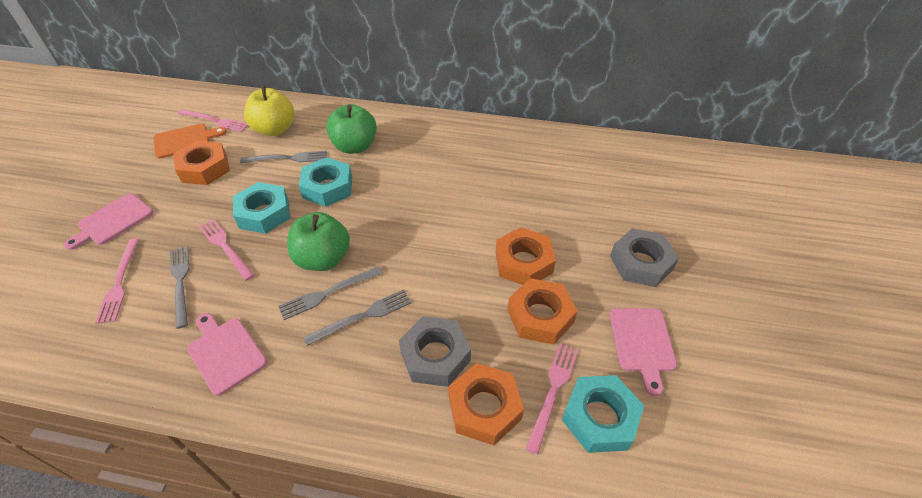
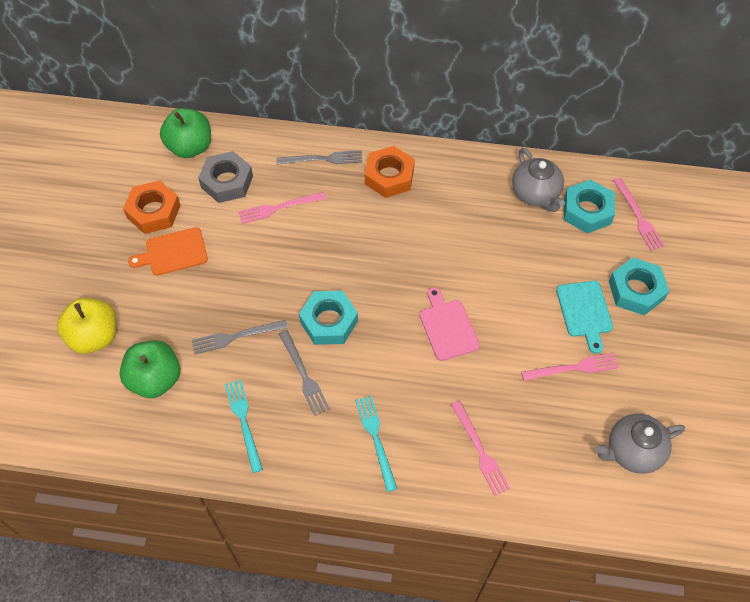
grey fork: 4 -> 3
grey nut: 2 -> 1
grey teapot: 0 -> 2
orange nut: 4 -> 2
pink cutting board: 3 -> 1
turquoise cutting board: 0 -> 1
turquoise fork: 0 -> 2

